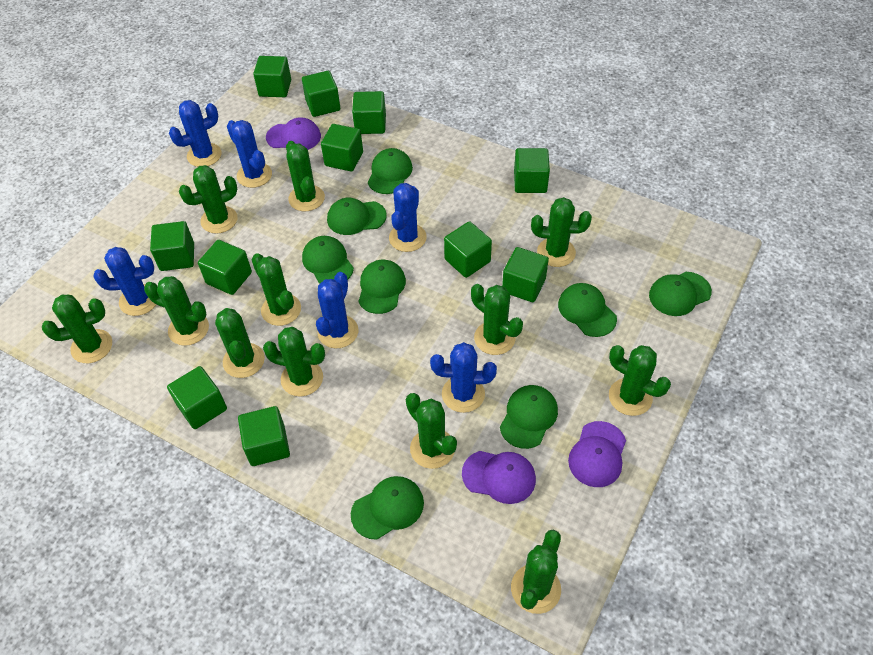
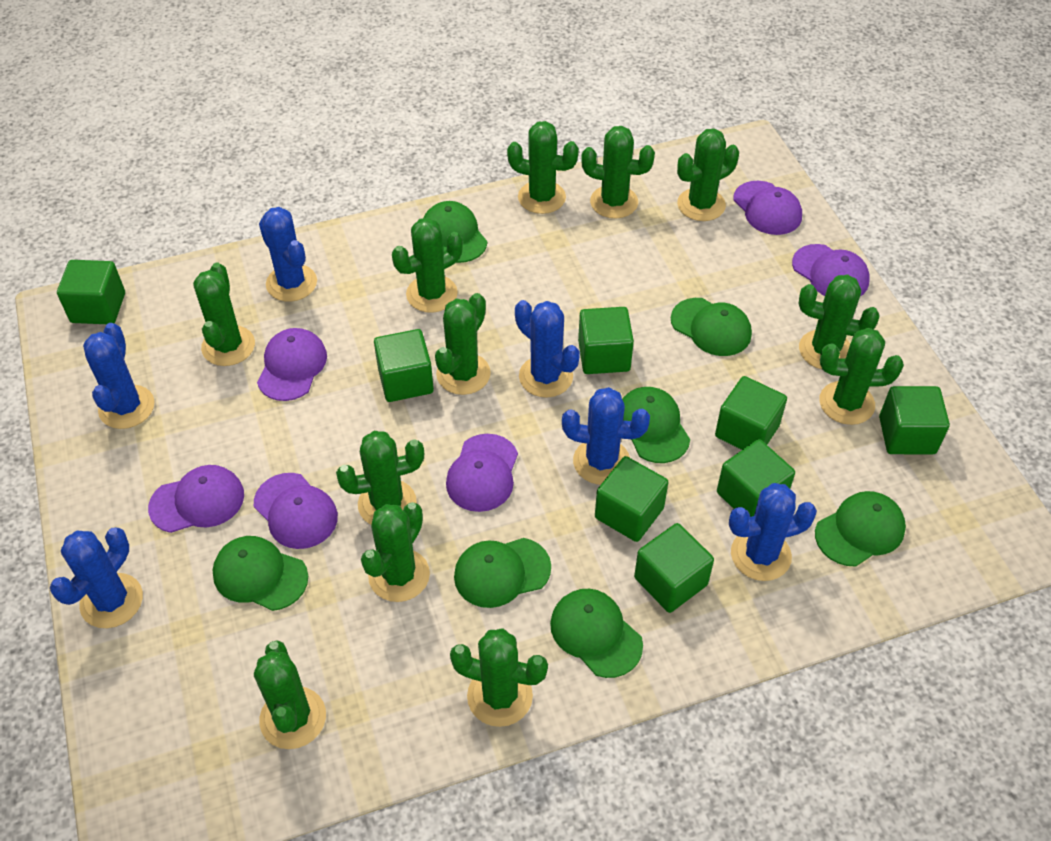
green cap: 8 -> 7
green cube: 11 -> 8
purple cap: 3 -> 6

